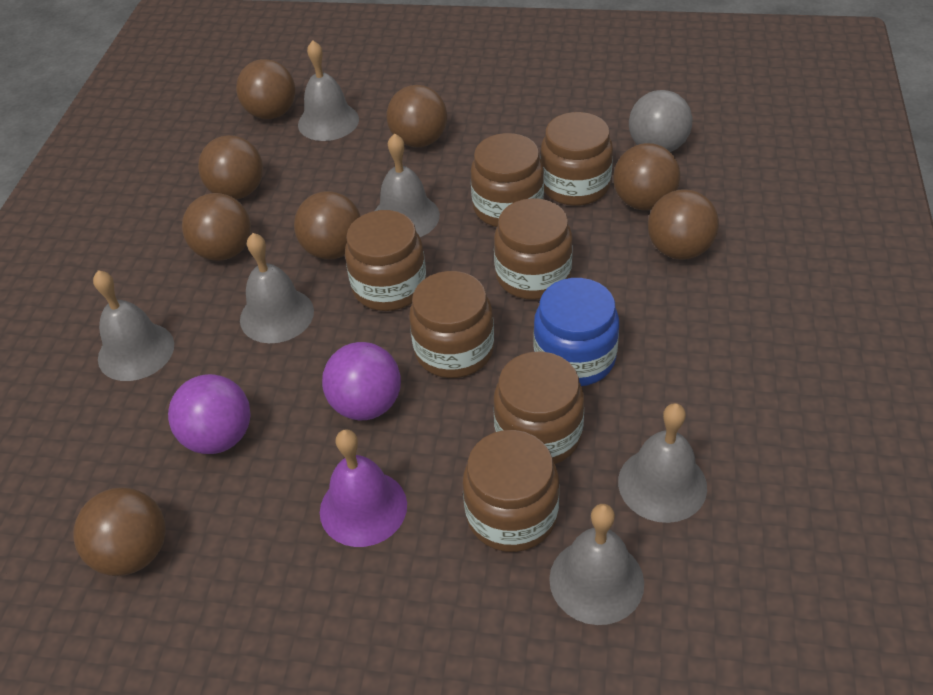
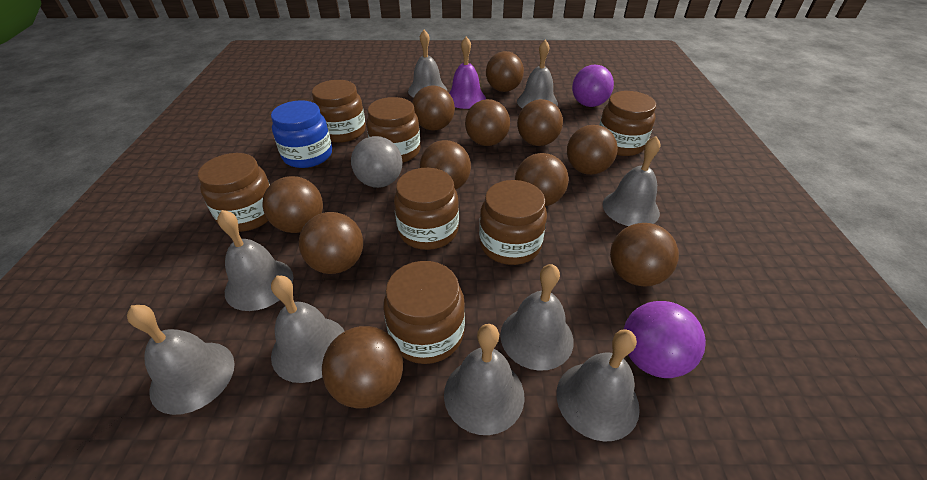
brown ball: 8 -> 11
grey bell: 6 -> 9

